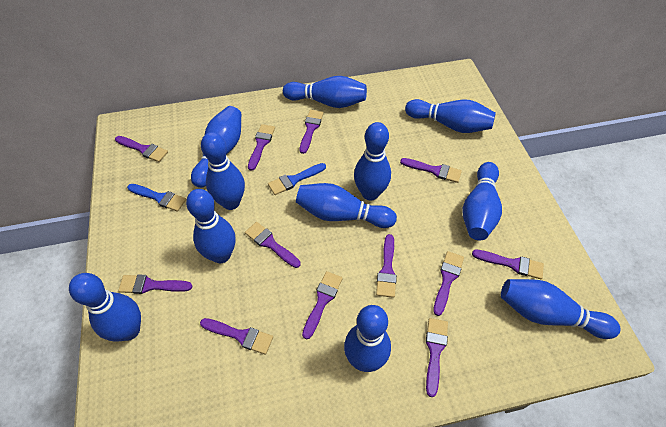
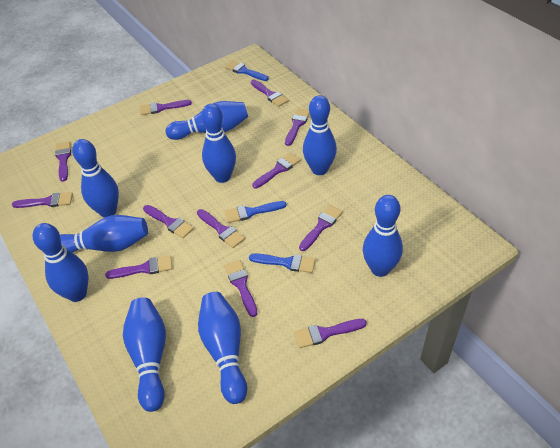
blue bowling pin: 11 -> 9
blue brush: 2 -> 3

